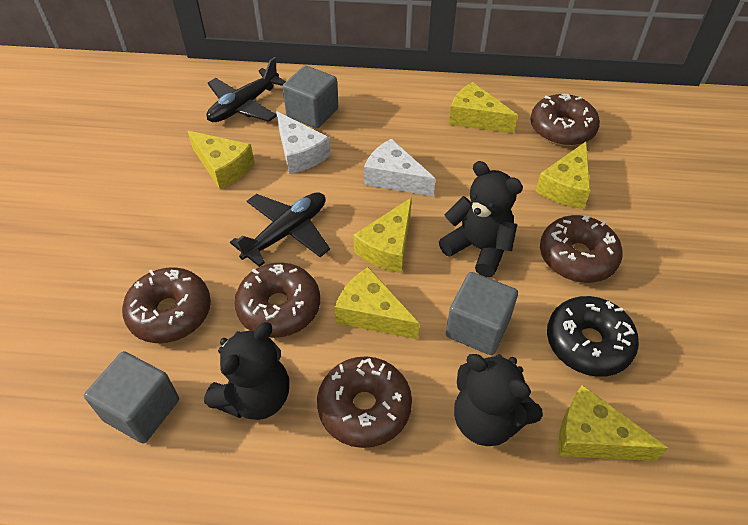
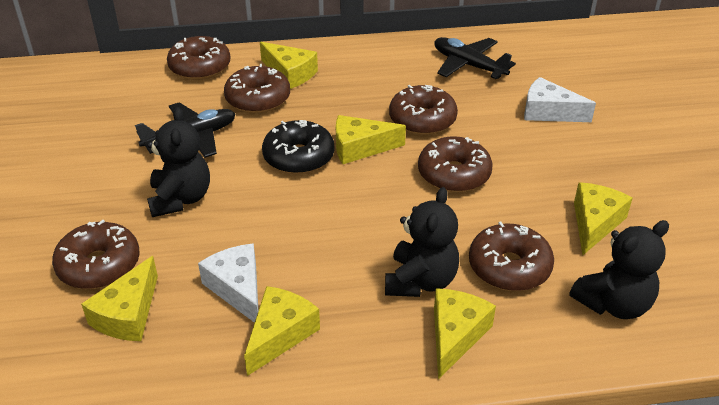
brown donut: 5 -> 6
grey cube: 3 -> 0

